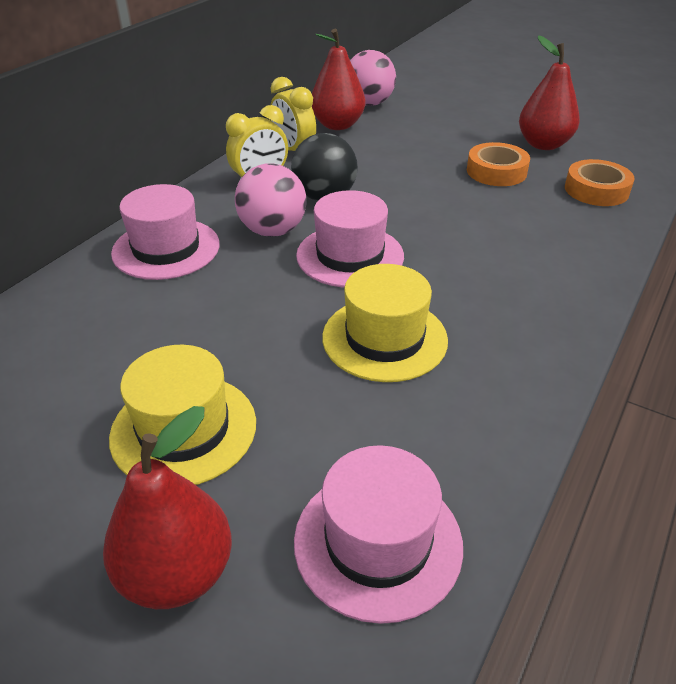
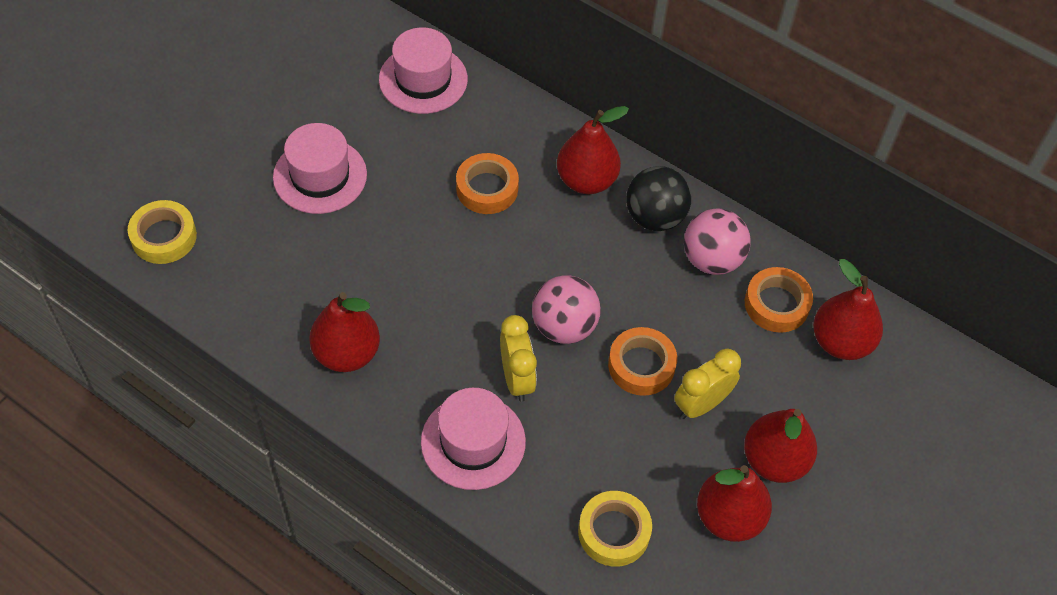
orange tape: 2 -> 3
red pear: 3 -> 5
yellow hat: 2 -> 0
yellow tape: 0 -> 2

